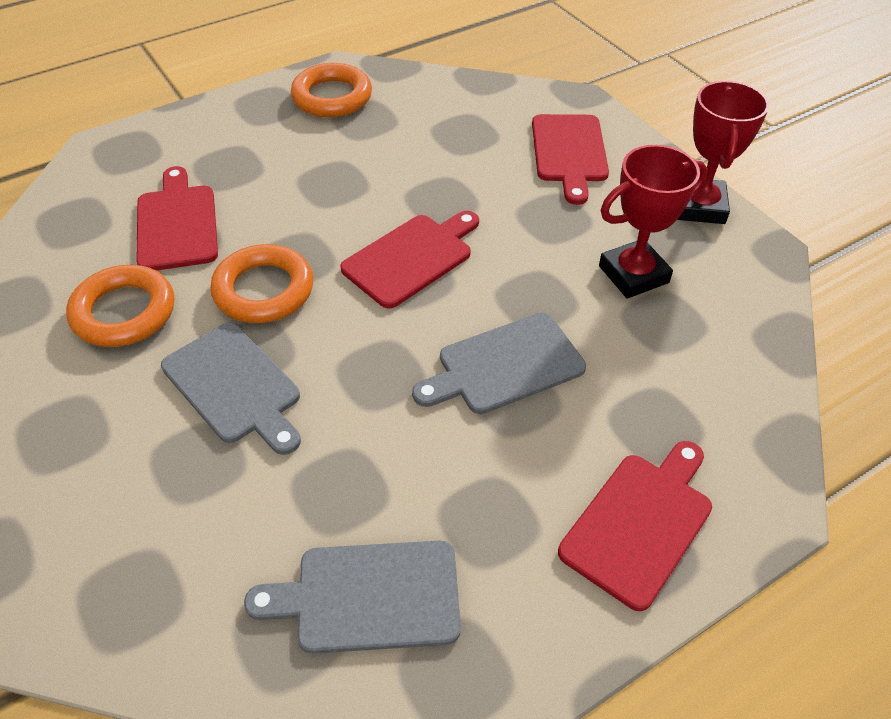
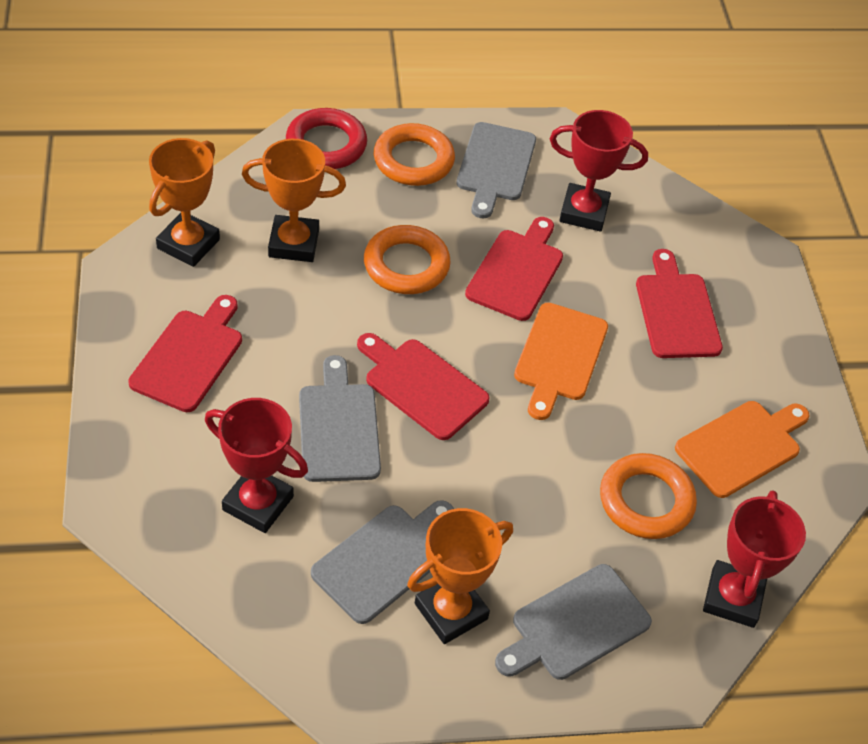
grey cutting board: 3 -> 4
orange cutting board: 0 -> 2
orange trophy: 0 -> 3
red ring: 0 -> 1
red trophy: 2 -> 3

